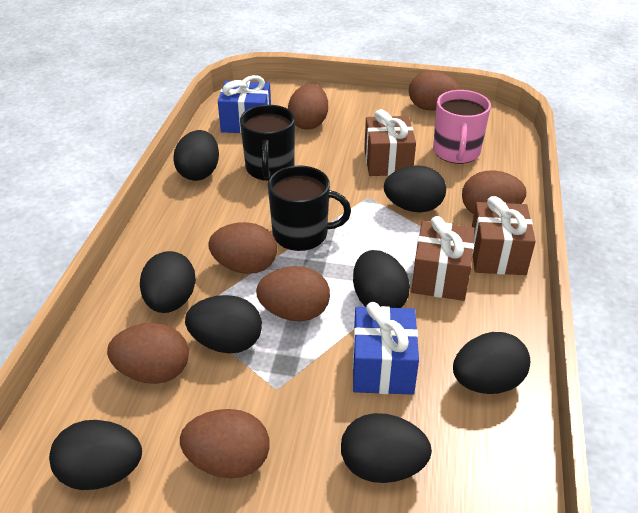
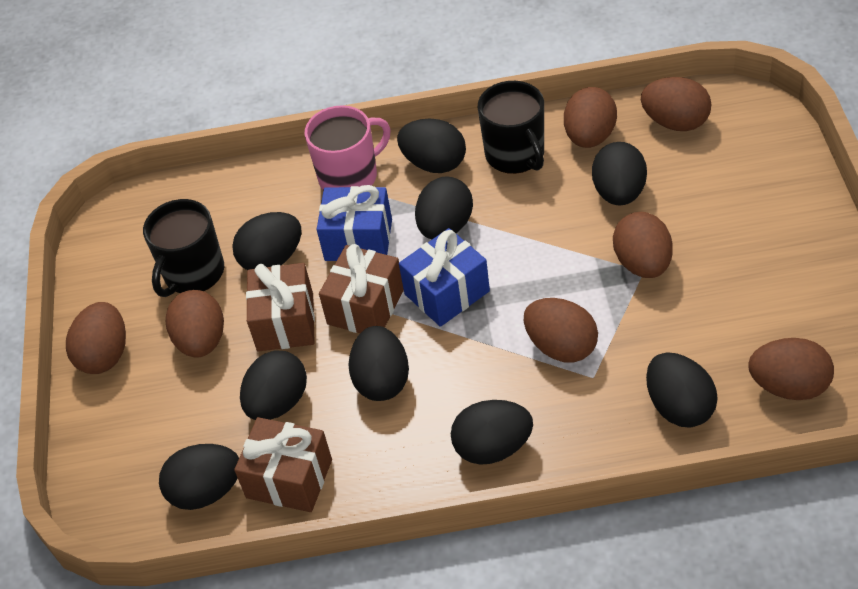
black egg: 8 -> 9

